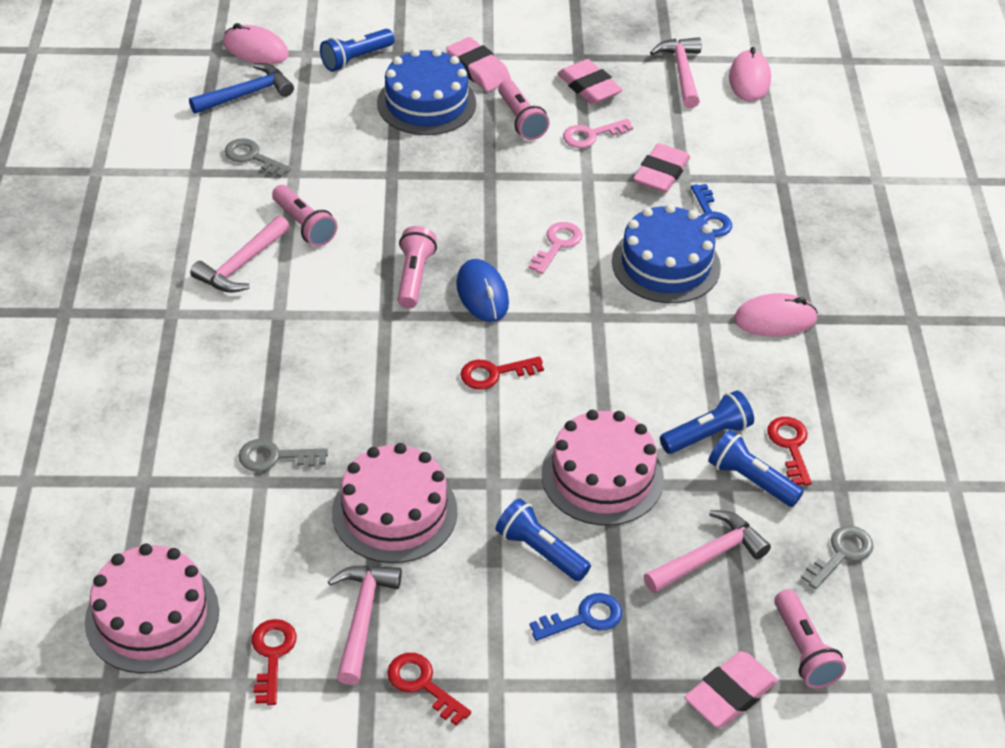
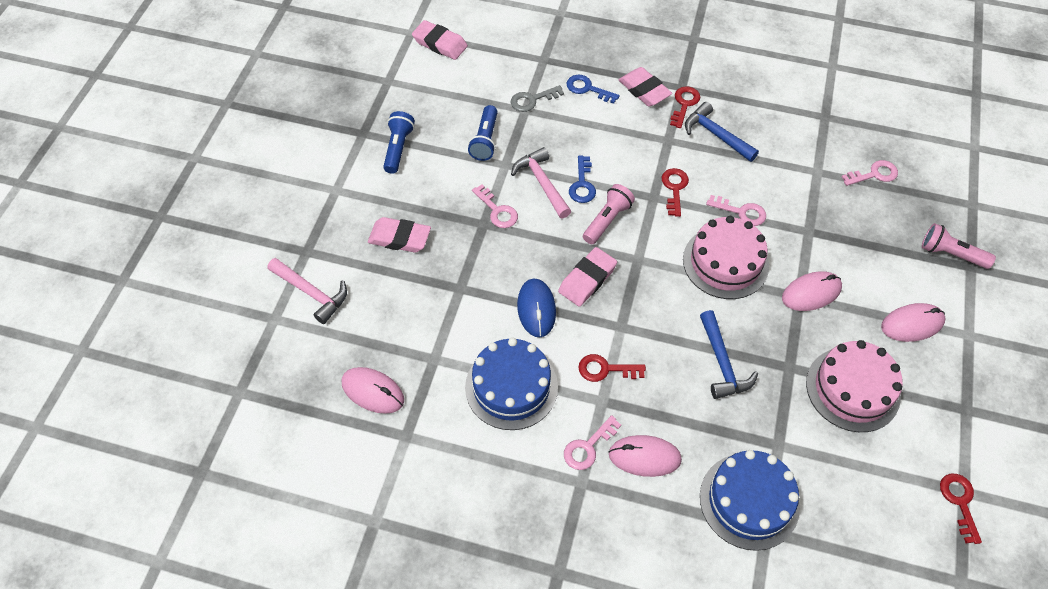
blue flashlight: 4 -> 2
blue hammer: 1 -> 2
grey key: 3 -> 1
pink cake: 3 -> 2
pink flashlight: 4 -> 2
pink hammer: 4 -> 2
pink key: 2 -> 4
pink mouse: 3 -> 4

